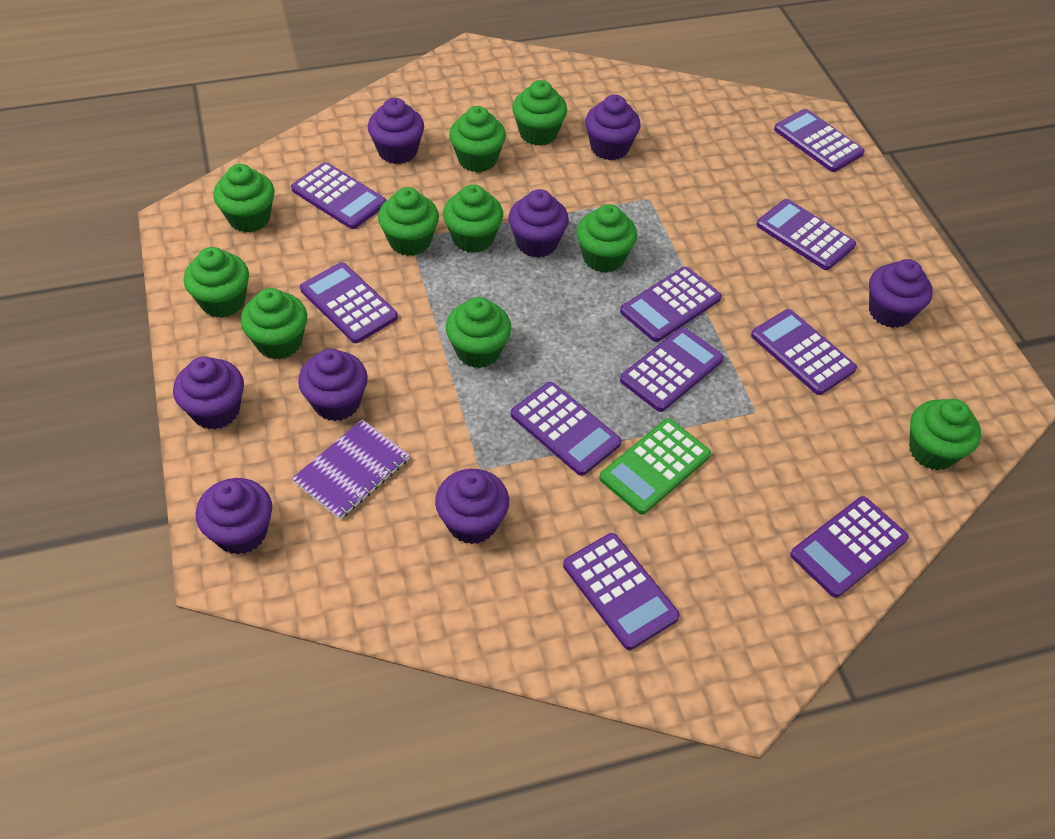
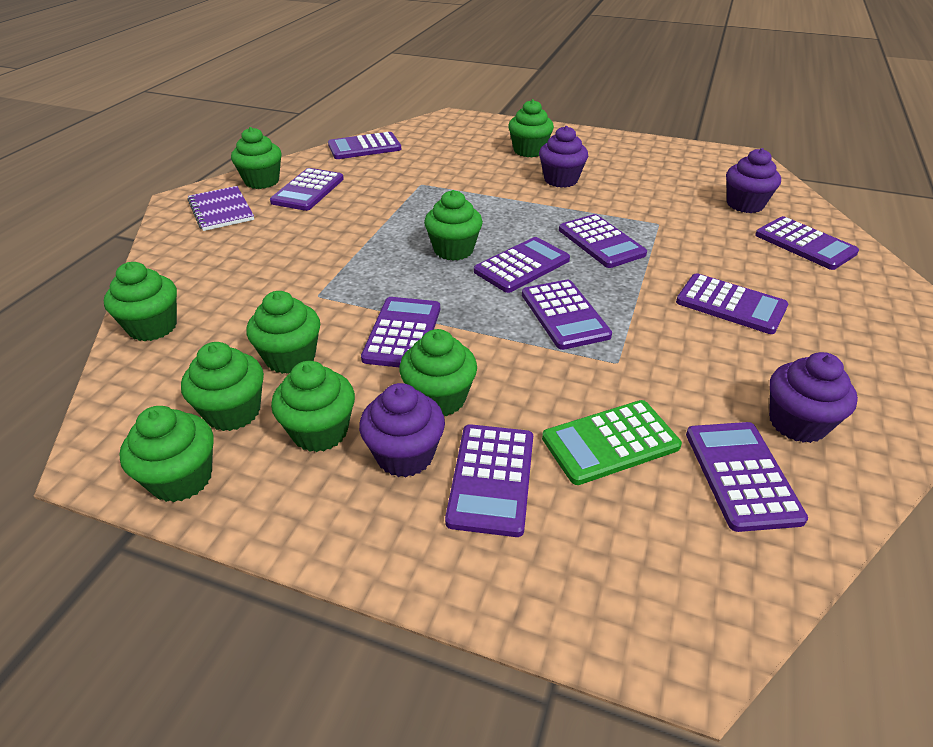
green cupcake: 10 -> 9
purple cupcake: 8 -> 4

